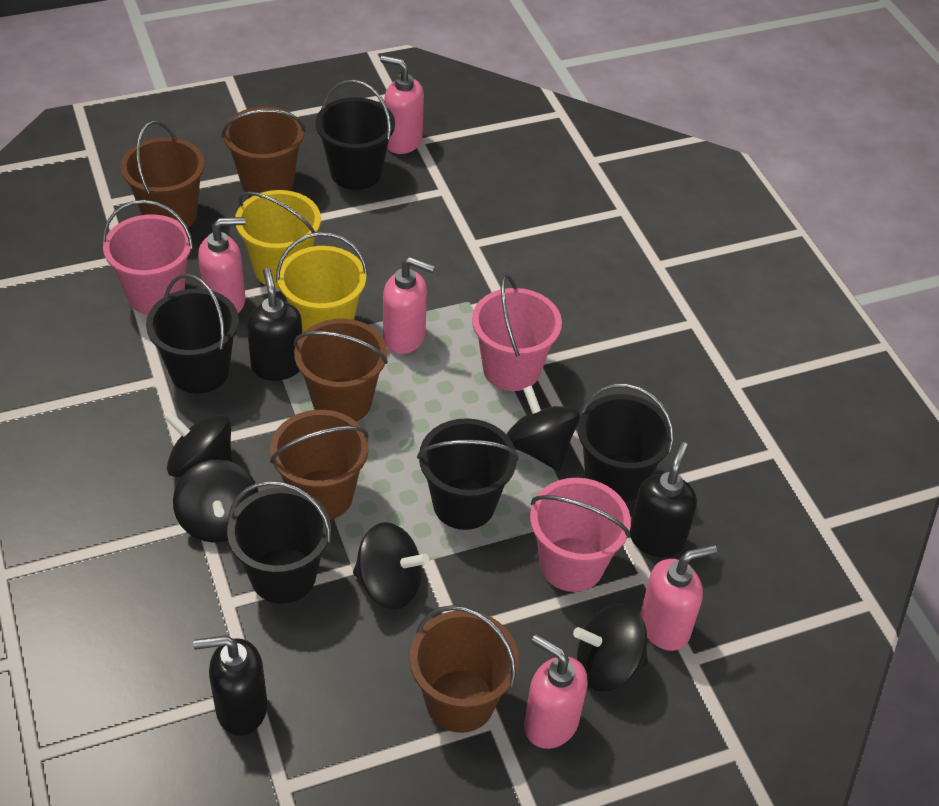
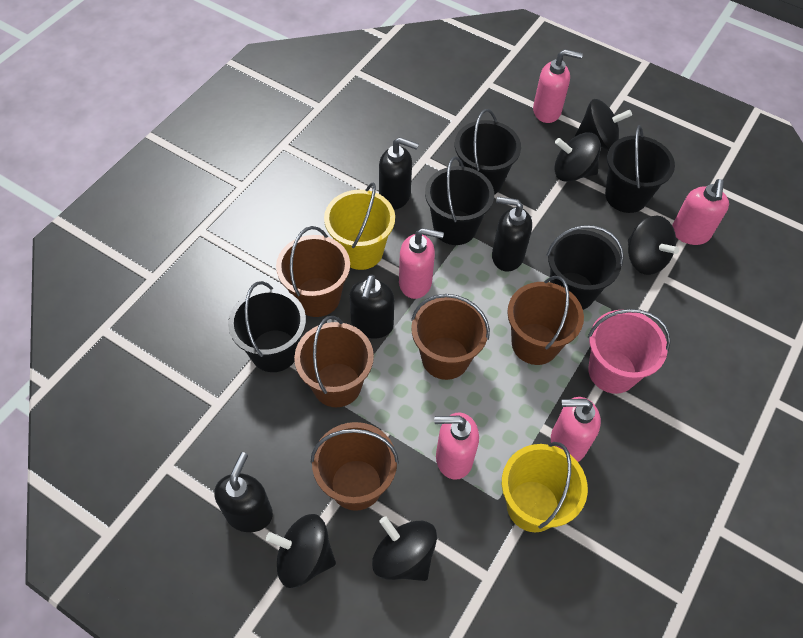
black soap dispenser: 3 -> 4
pink bucket: 3 -> 1

